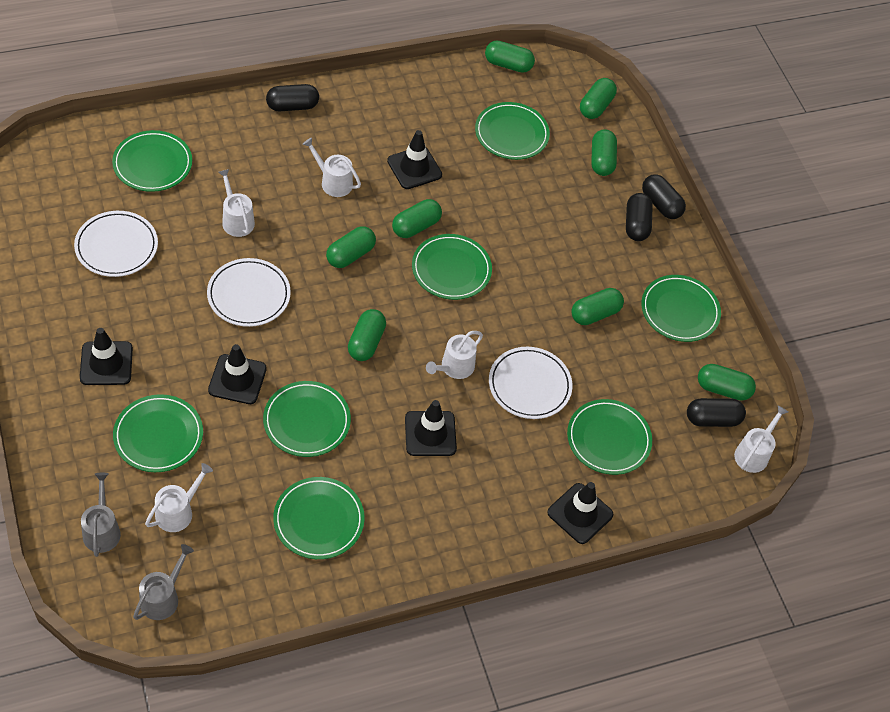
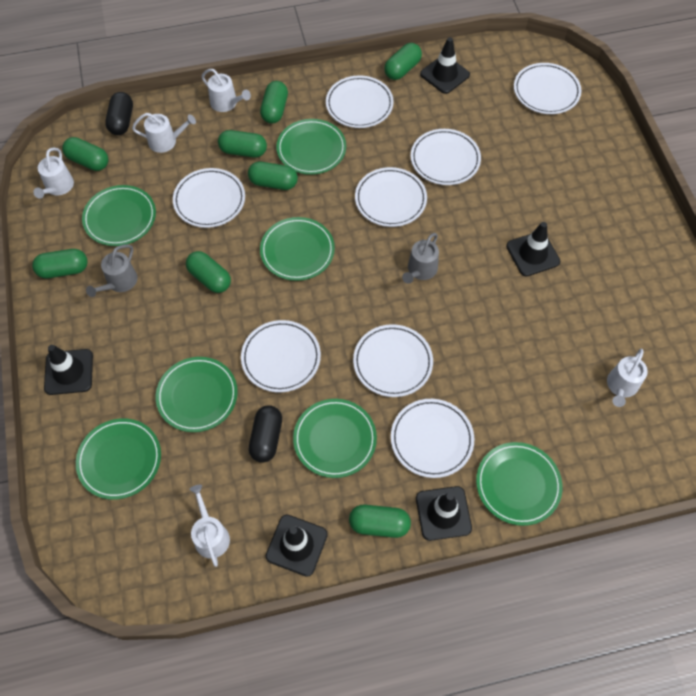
black capsule: 4 -> 2
green plate: 8 -> 7
white plate: 3 -> 8

